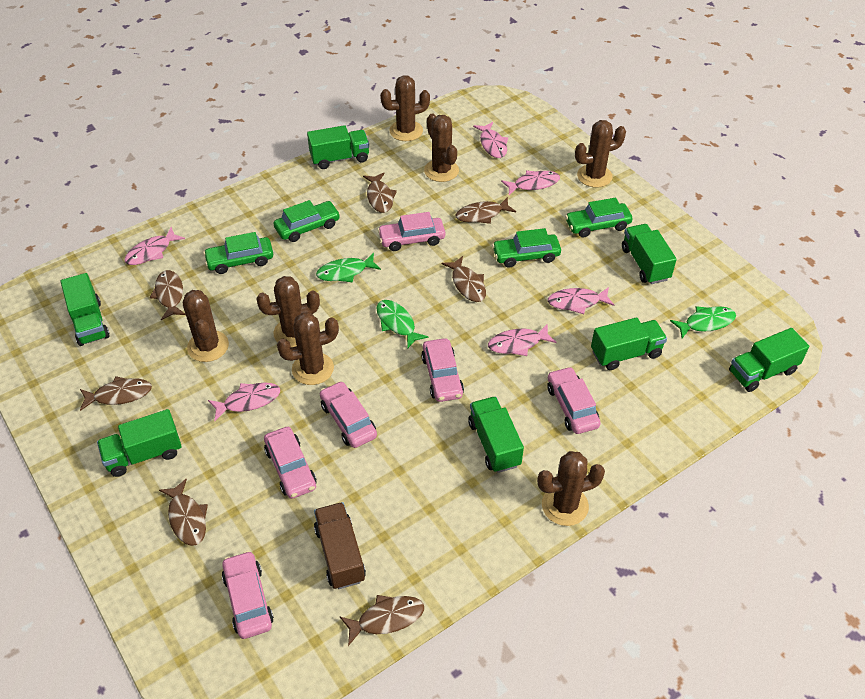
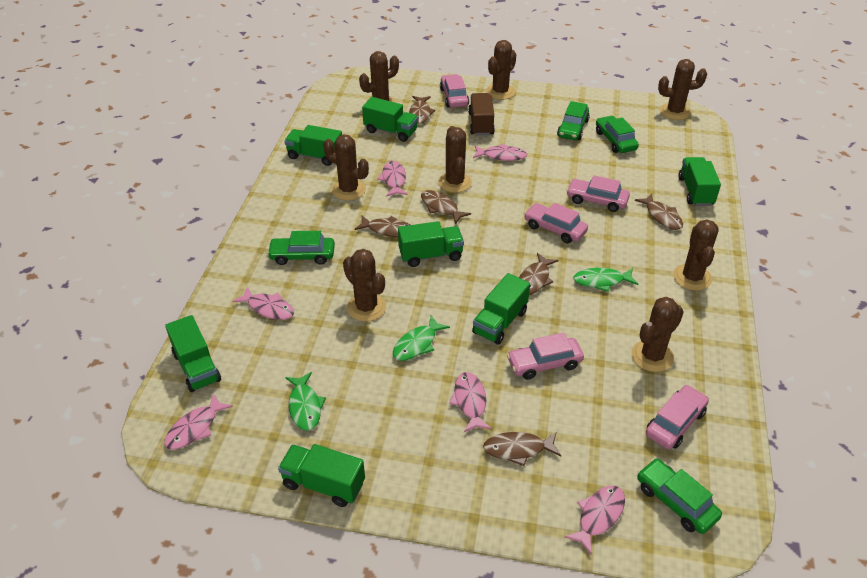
brown cactus: 7 -> 8
brown fish: 7 -> 6
pink car: 6 -> 5

